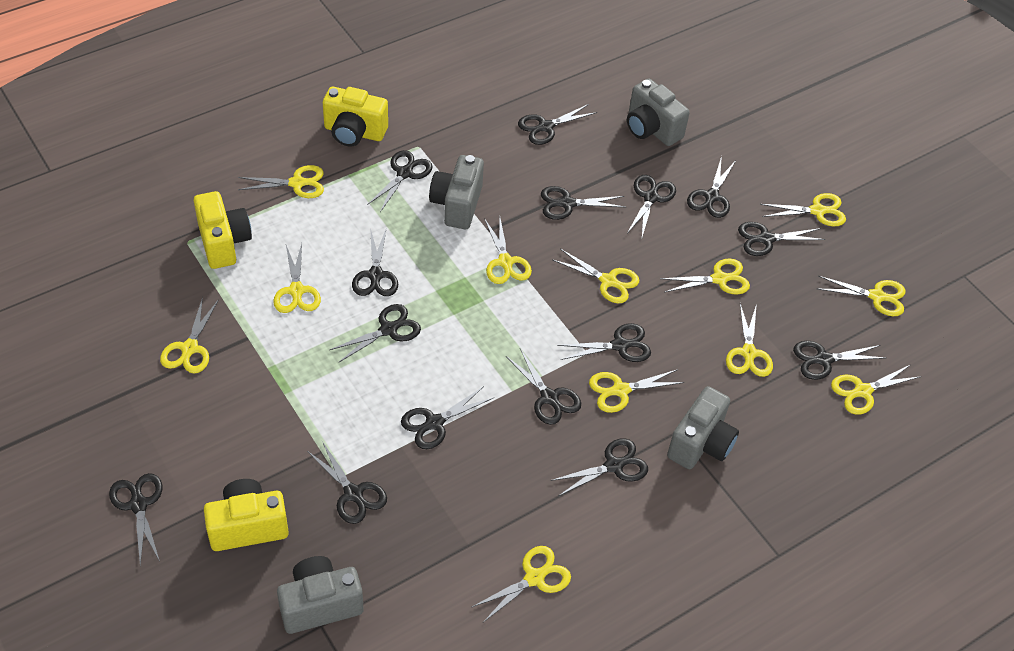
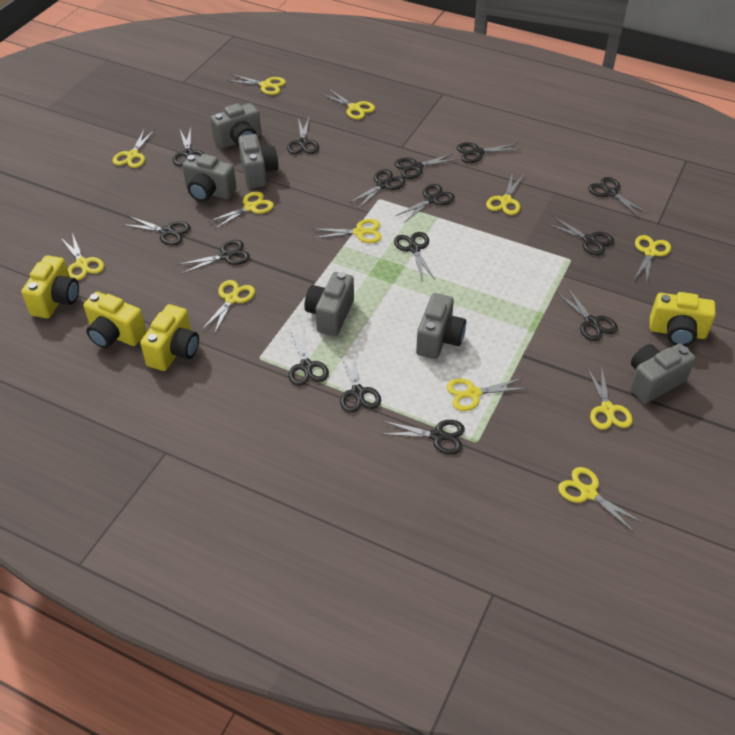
grey camera: 4 -> 6
yellow camera: 3 -> 4

